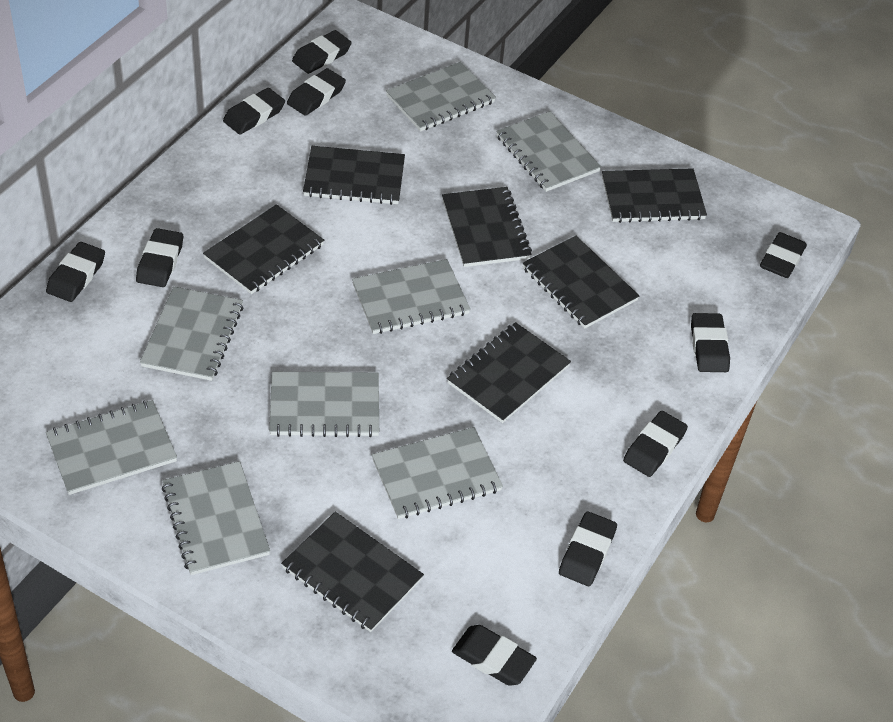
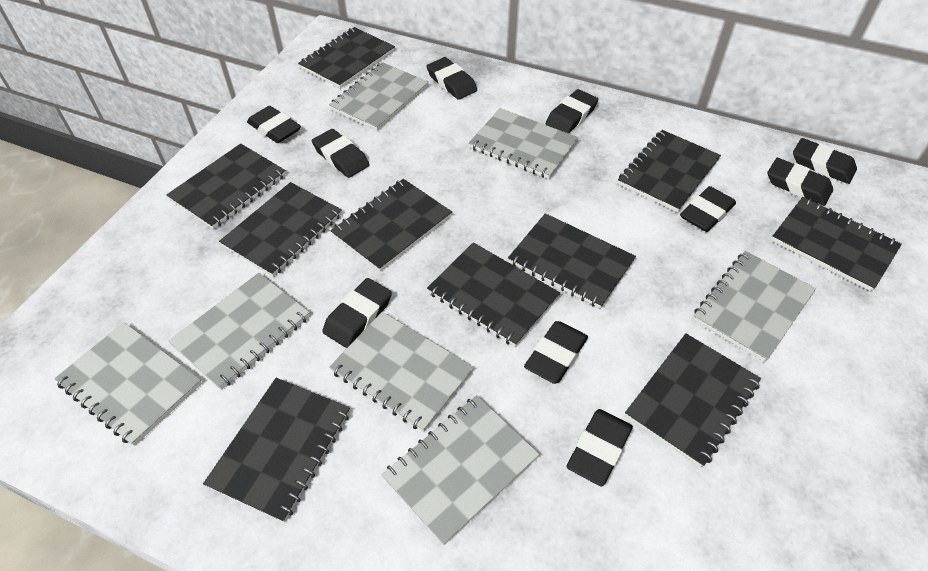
black notebook: 7 -> 10
grey notebook: 8 -> 7

